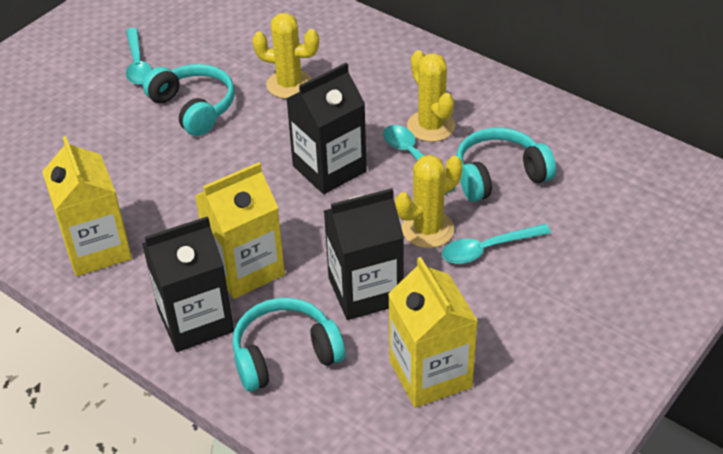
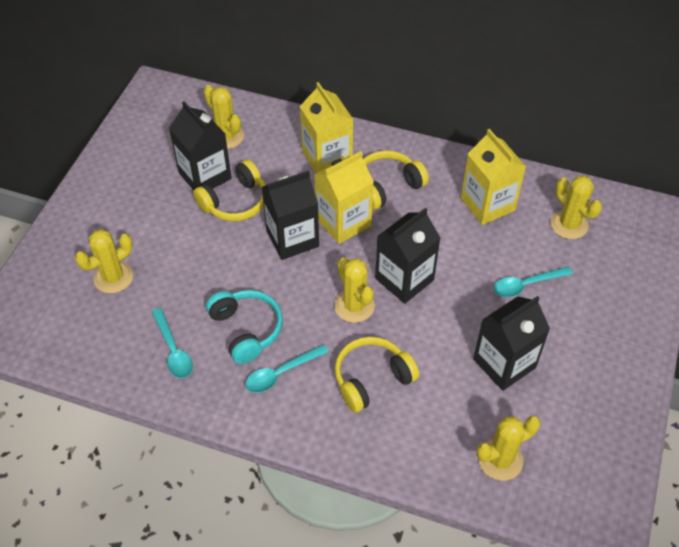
black carton: 3 -> 4
turquoise headphones: 3 -> 1
yellow cactus: 3 -> 5
yellow headphones: 0 -> 3

